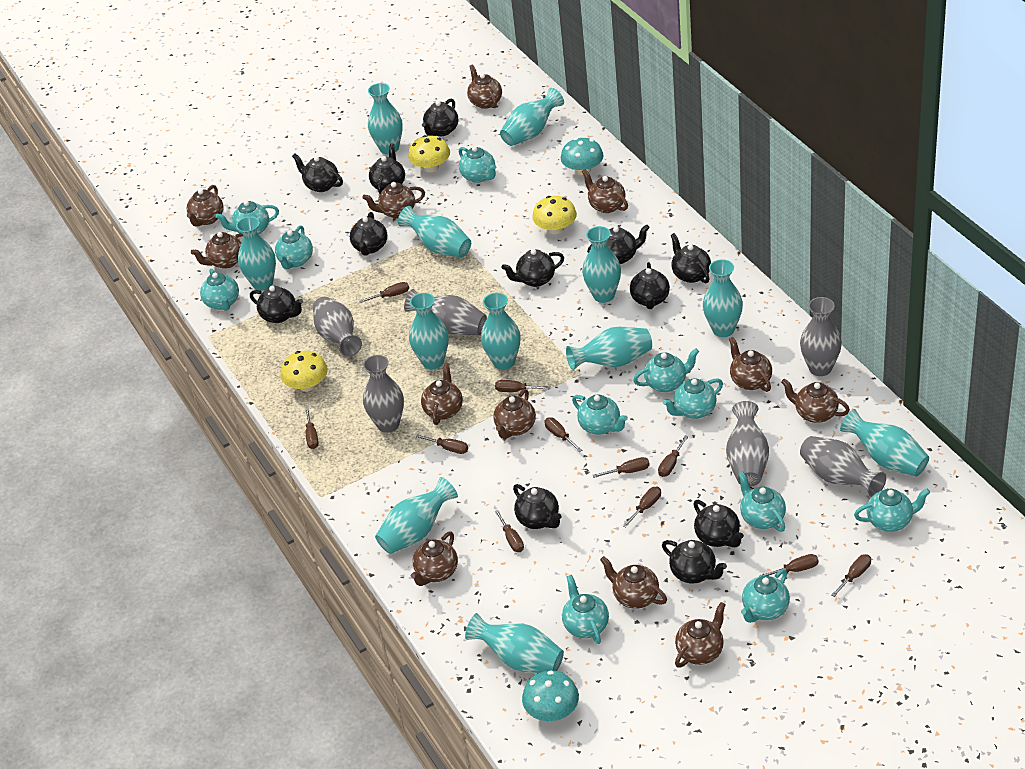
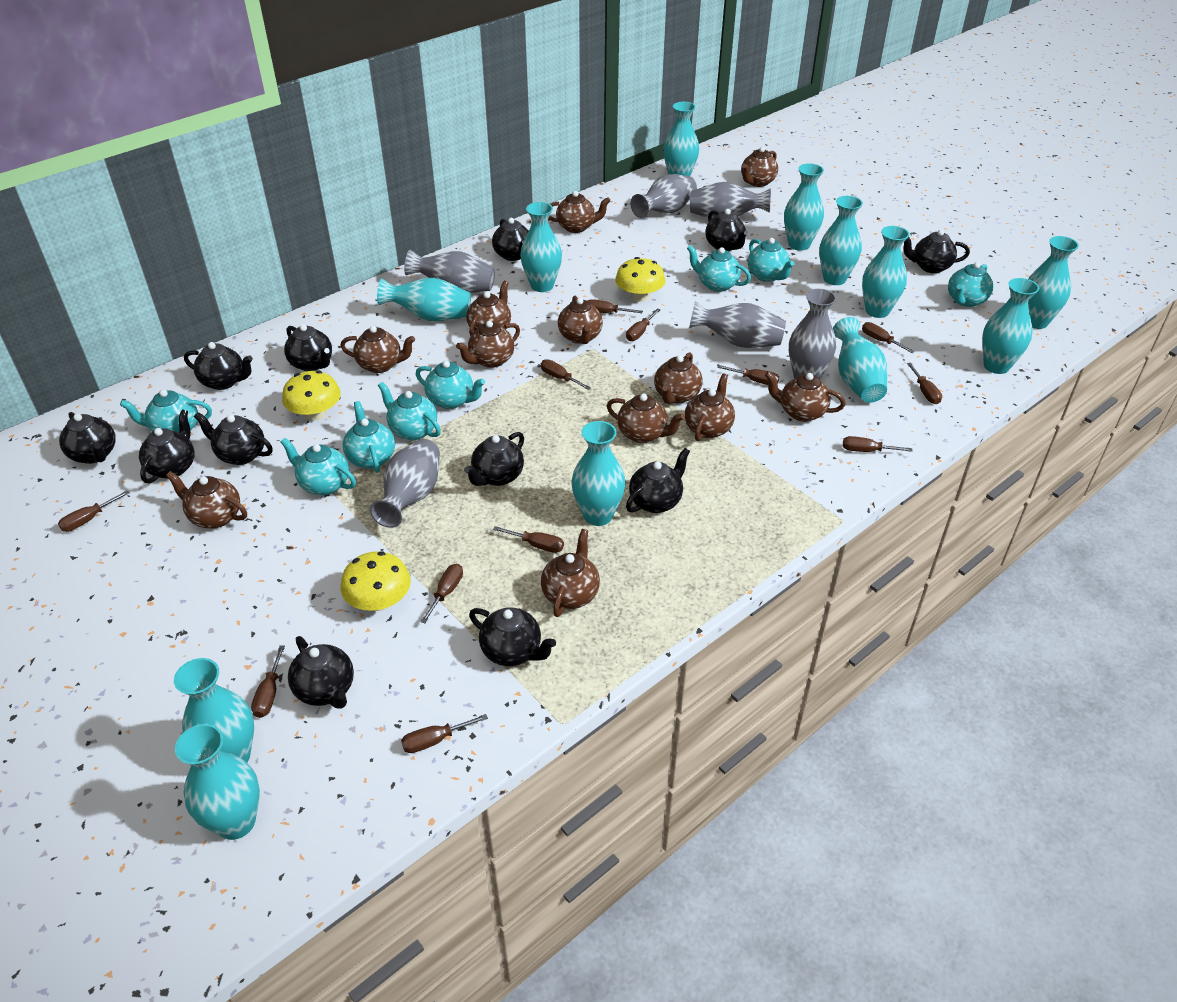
brown screwdriver: 11 -> 12
turquoise mushroom: 2 -> 0
turquoise teapot: 11 -> 8

